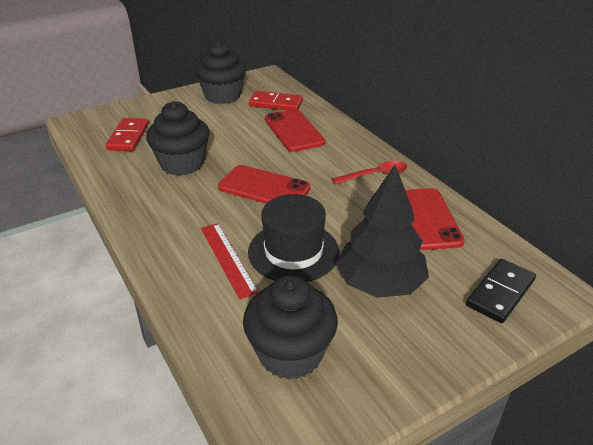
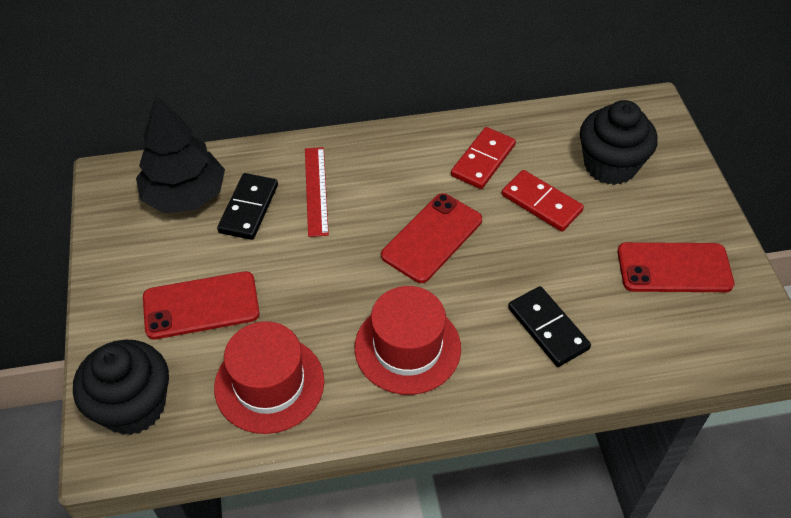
black cupcake: 3 -> 2
black domino: 1 -> 2
black hat: 1 -> 0
red hat: 0 -> 2
red spoon: 1 -> 0

